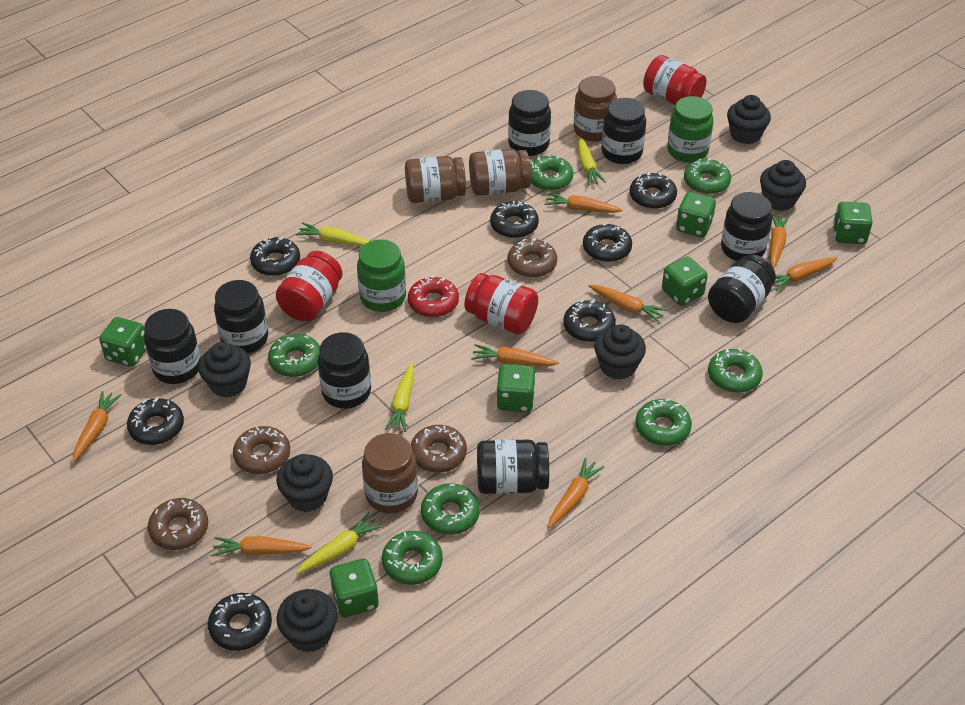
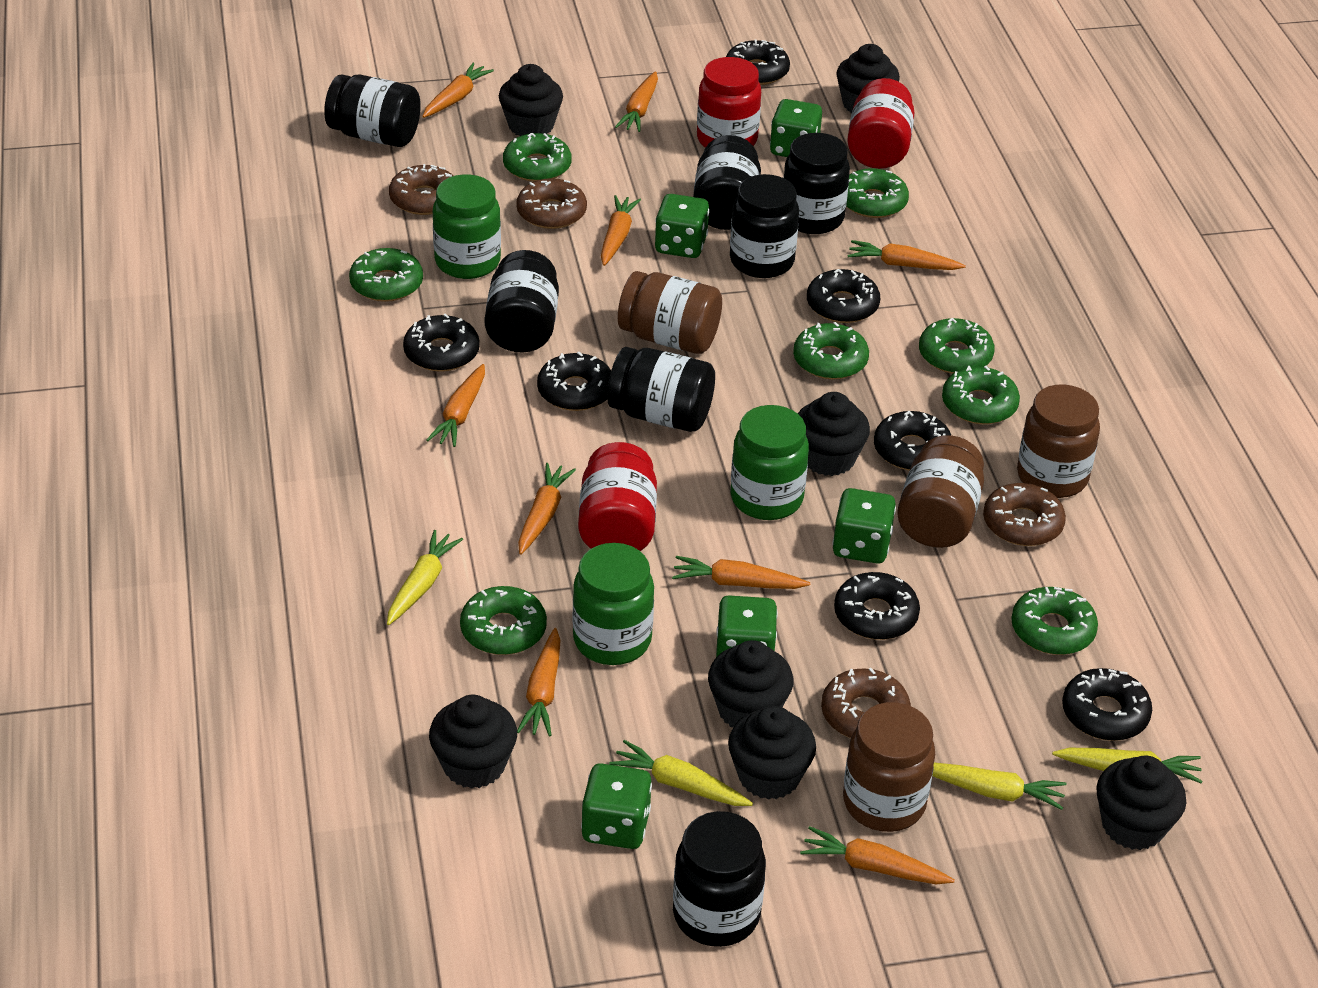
black cupcake: 6 -> 7
black jar: 8 -> 7
green dice: 6 -> 5
green donut: 7 -> 8
green jar: 2 -> 3
orange carrot: 8 -> 9
red donut: 1 -> 0

